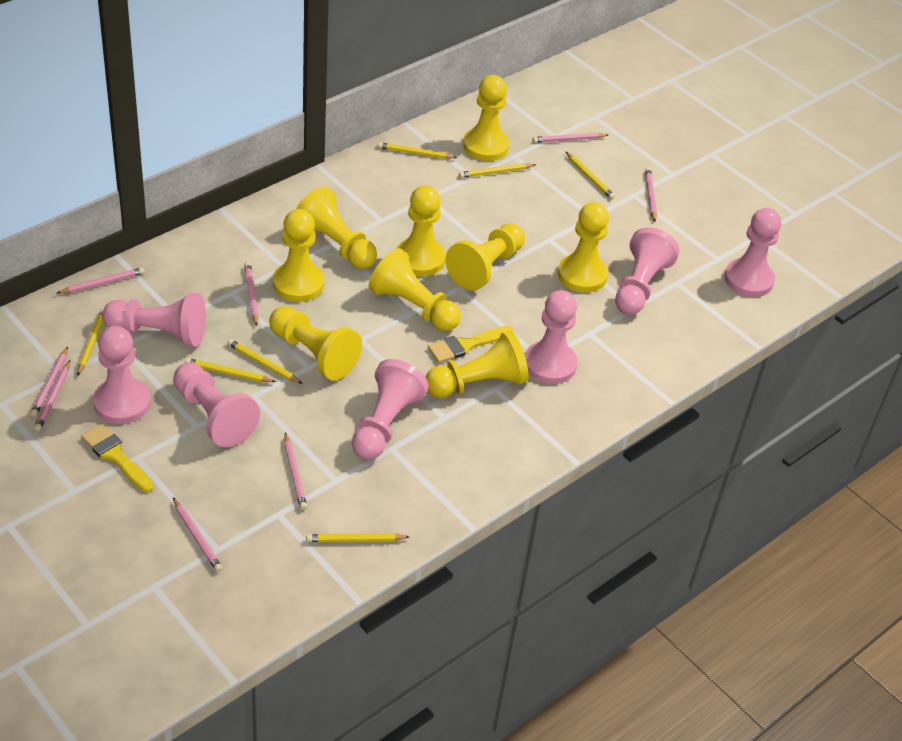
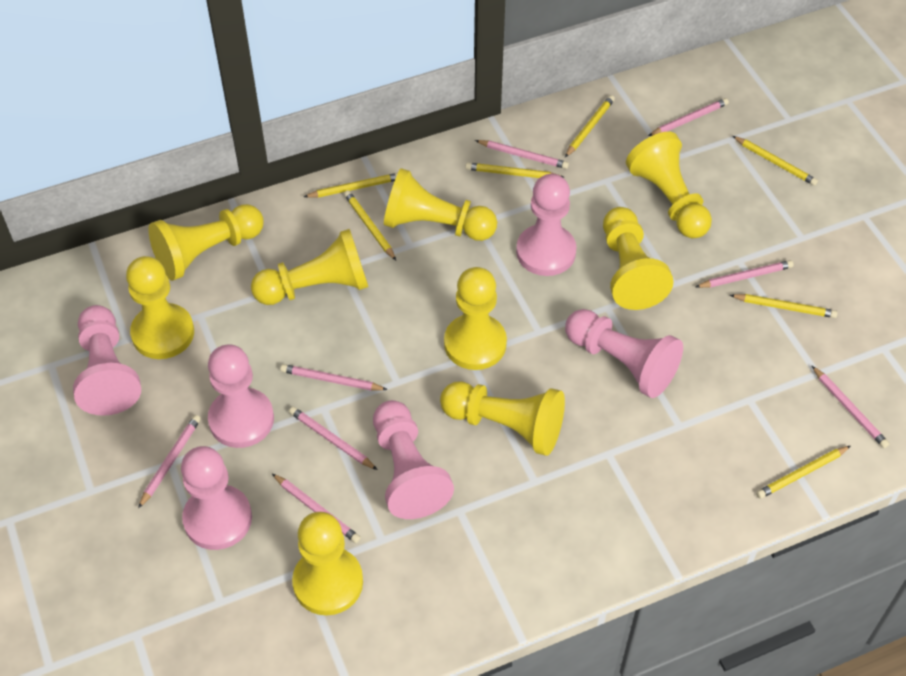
pink pawn: 7 -> 6
yellow brush: 2 -> 0

